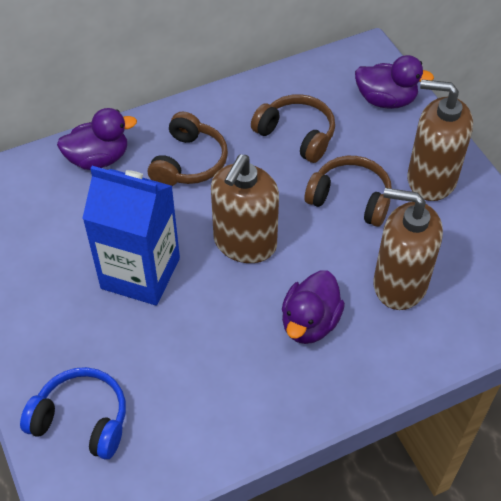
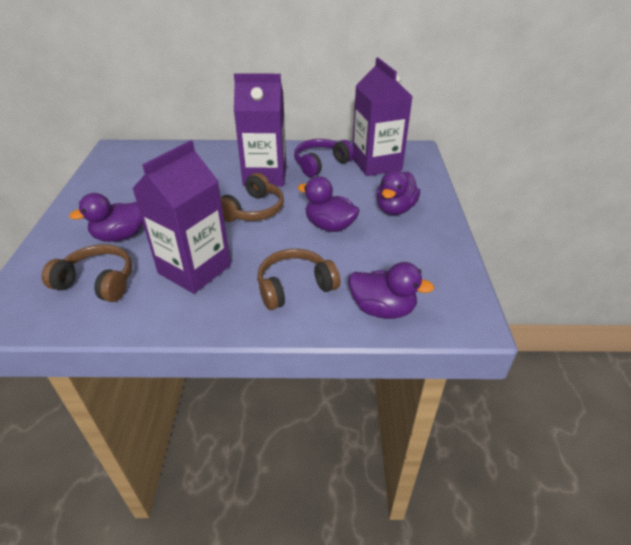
blue carton: 1 -> 0
blue headphones: 1 -> 0
brown soap dispenser: 3 -> 0
purple carton: 0 -> 3
purple duck: 3 -> 4
purple headphones: 0 -> 1

